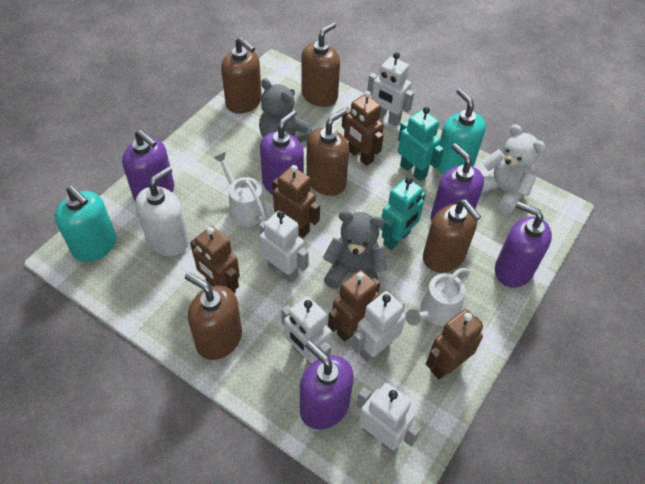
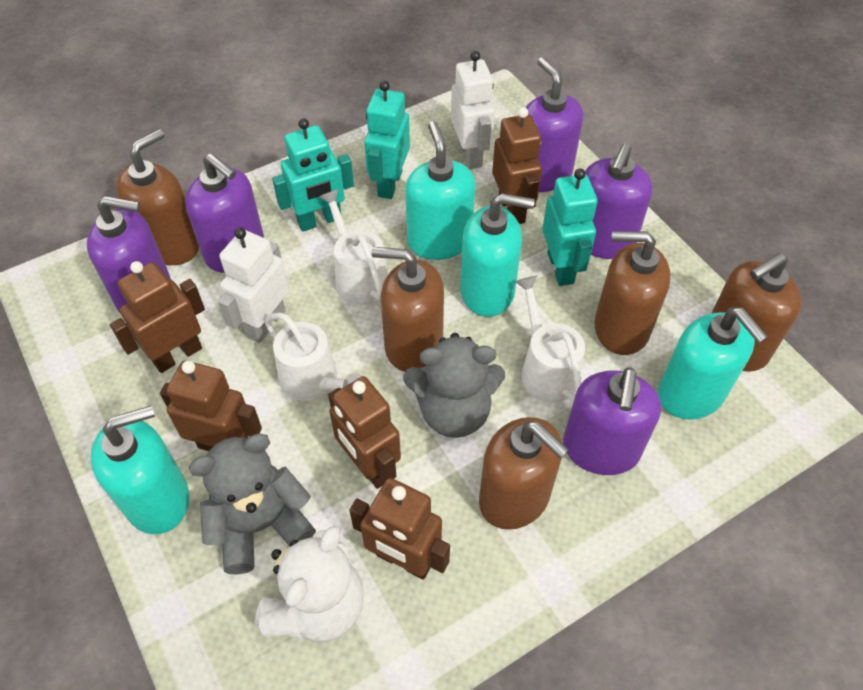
turquoise robot: 2 -> 3
turquoise soap dispenser: 2 -> 4
white robot: 5 -> 2
white soap dispenser: 1 -> 0
white watering can: 2 -> 3

